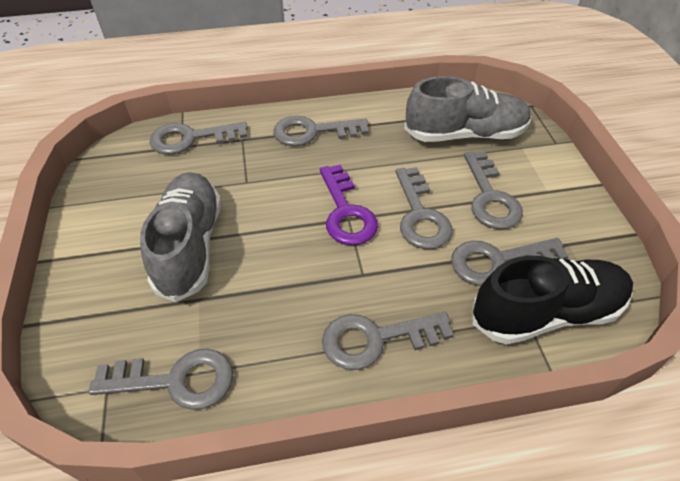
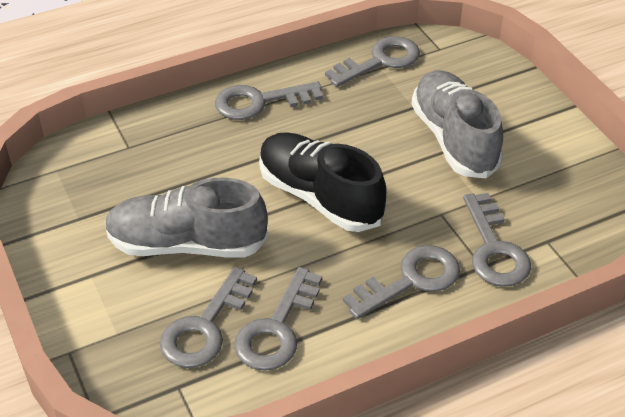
grey key: 7 -> 6
purple key: 1 -> 0

